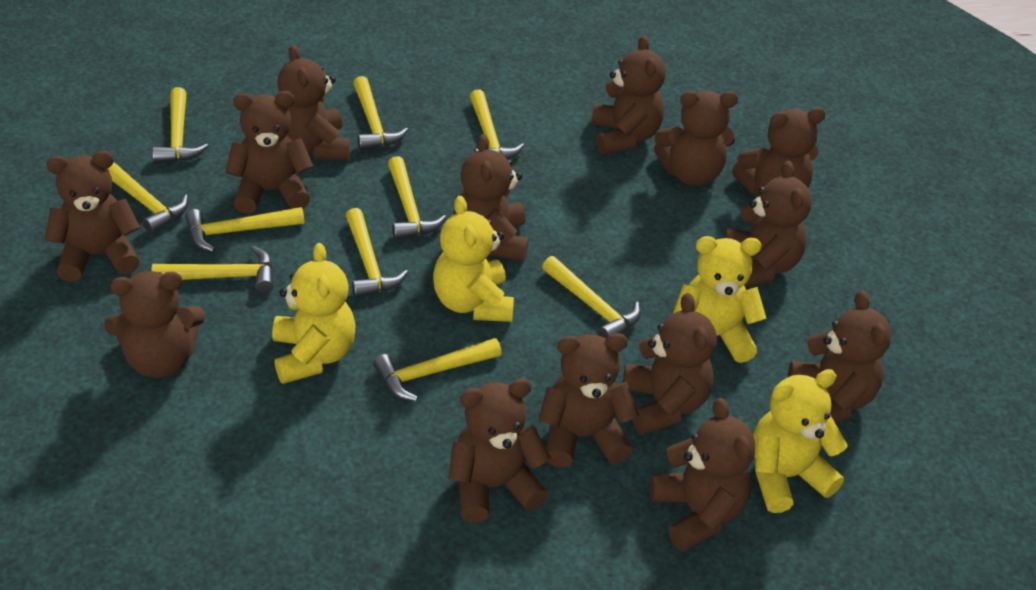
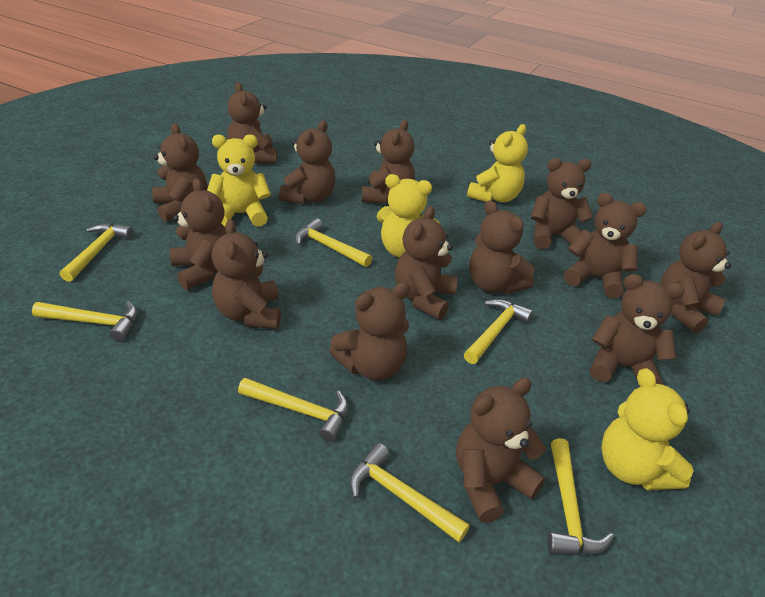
yellow hammer: 10 -> 7

